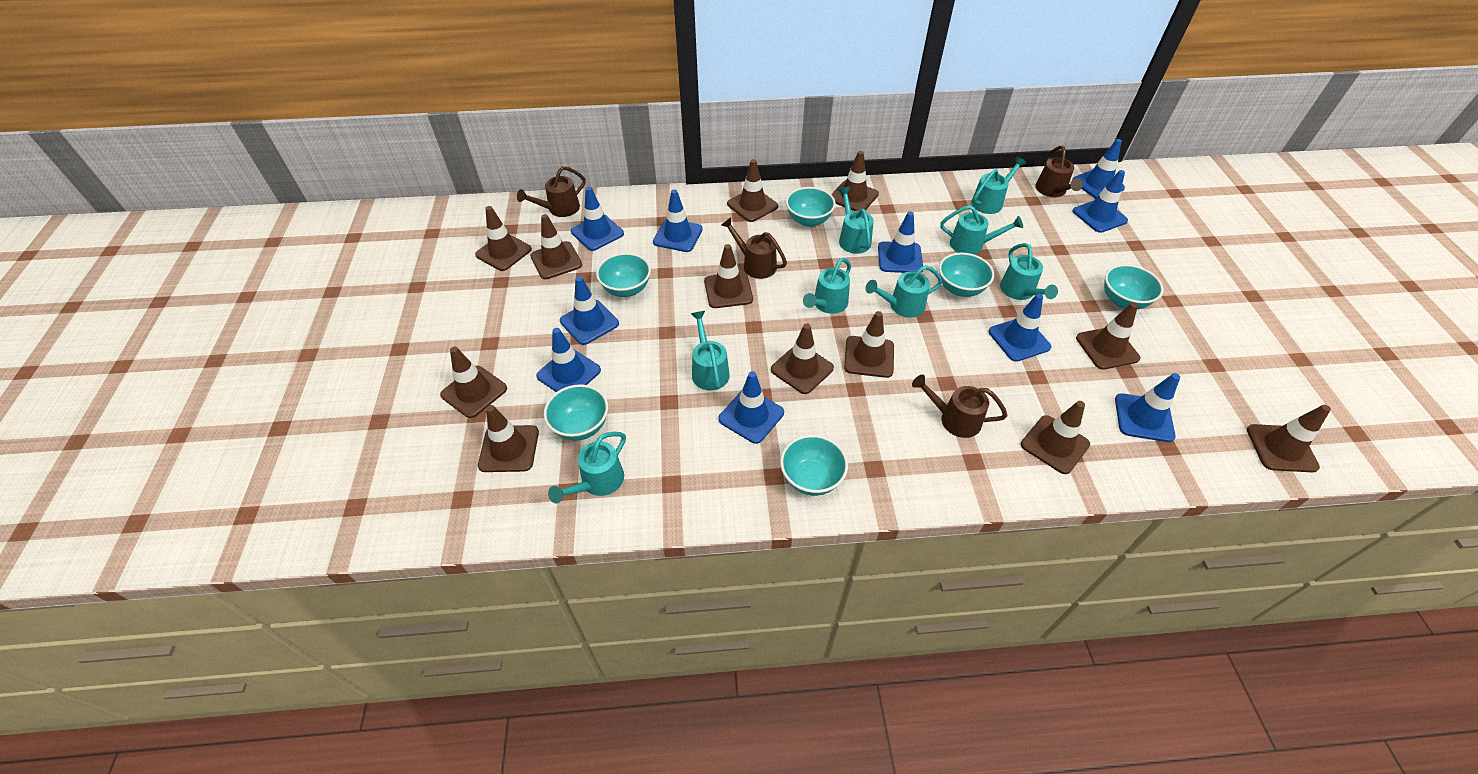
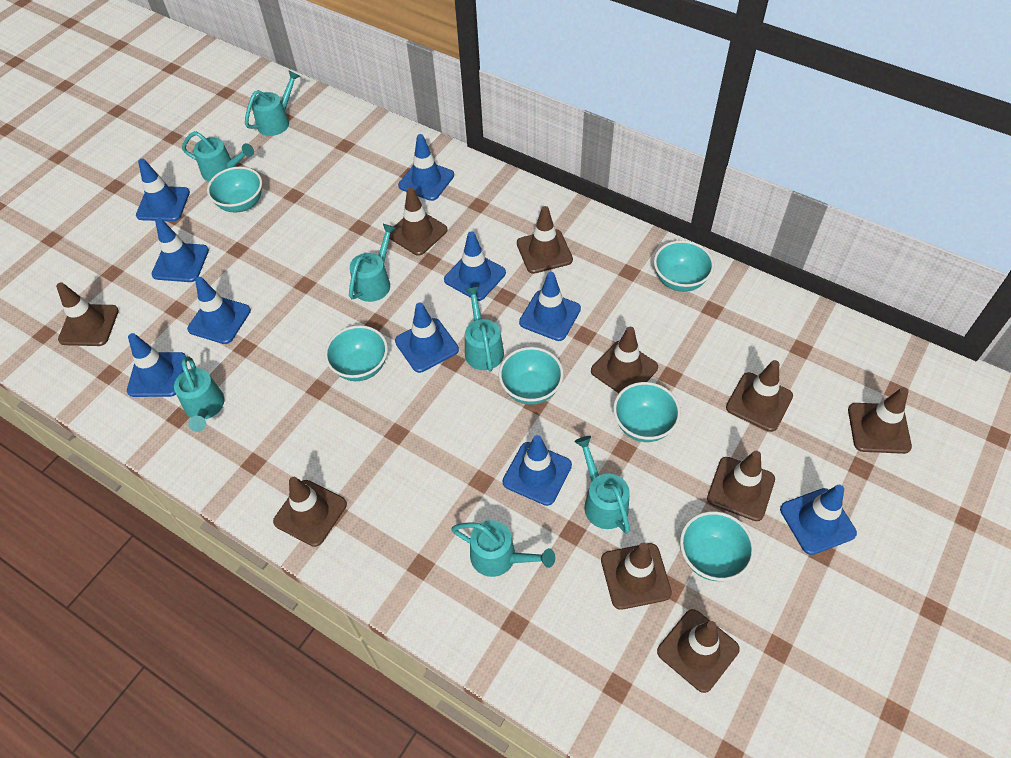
brown traffic cone: 12 -> 10
brown watering can: 4 -> 0
turquoise watering can: 8 -> 7

